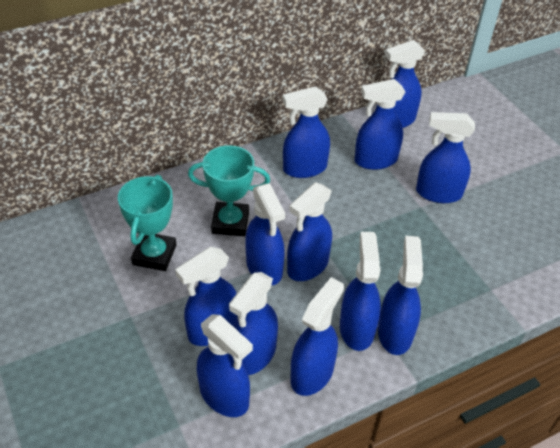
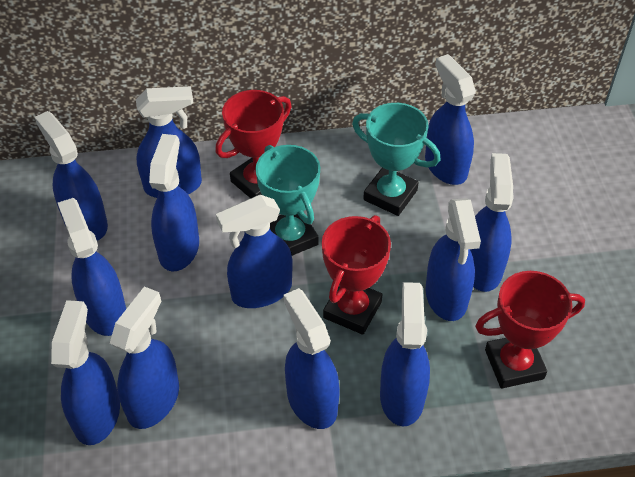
red trophy: 0 -> 3

